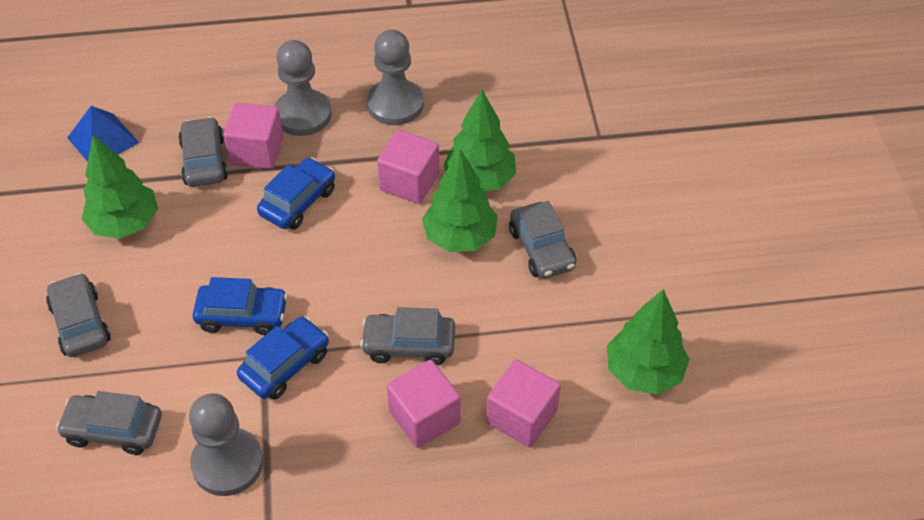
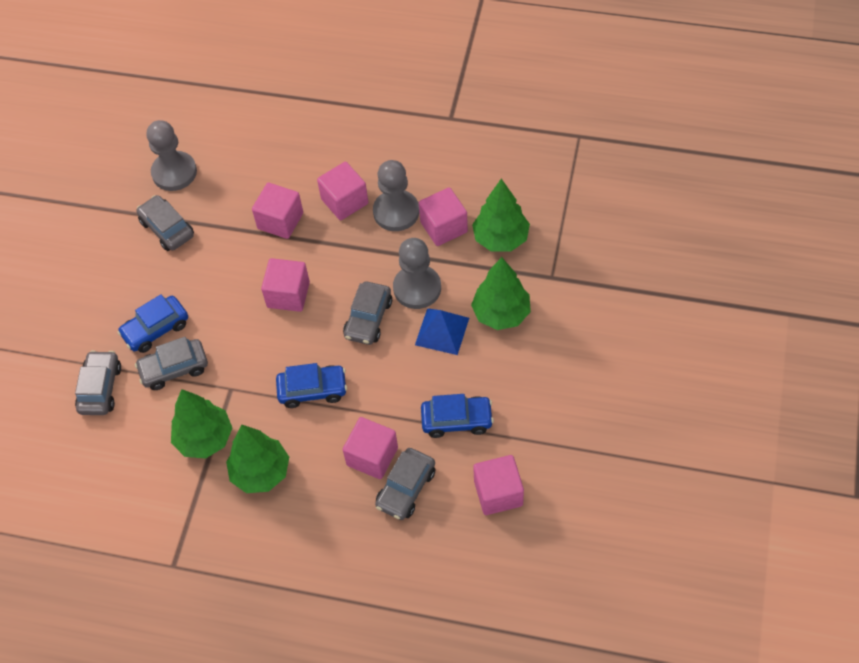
pink cube: 4 -> 6

